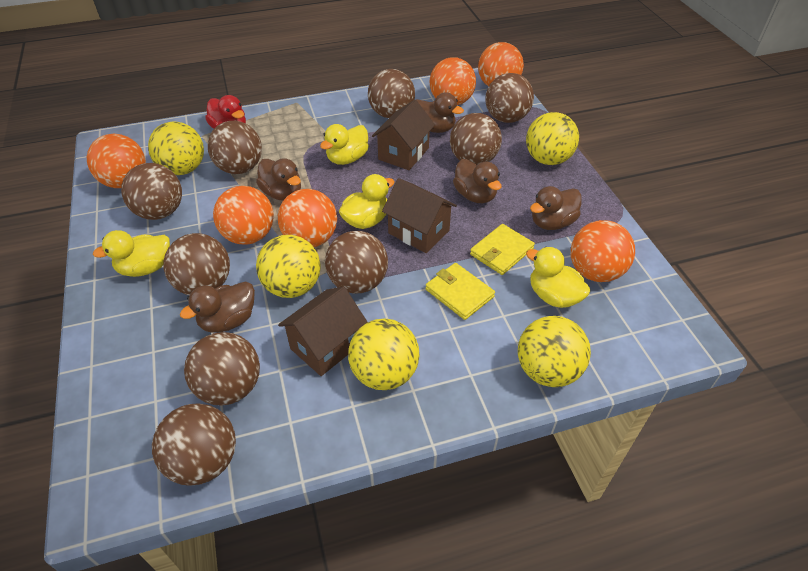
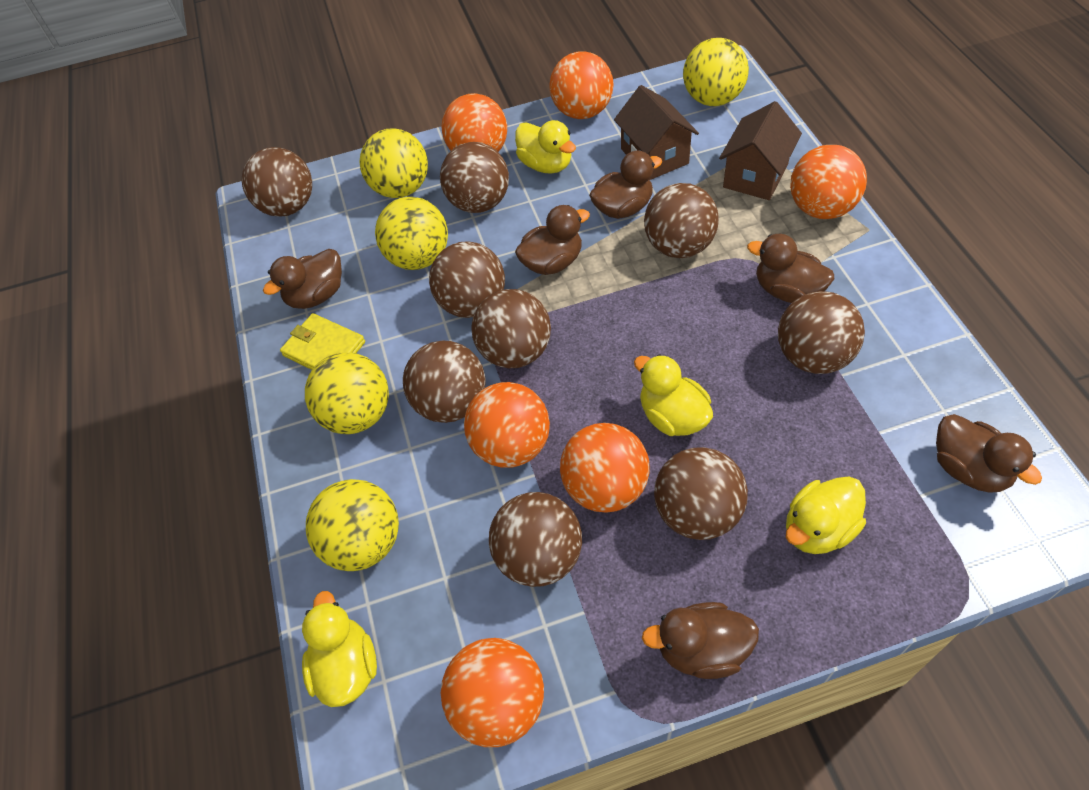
brown duck: 5 -> 6
brown house: 3 -> 2
red duck: 1 -> 0
yellow wallet: 2 -> 1

